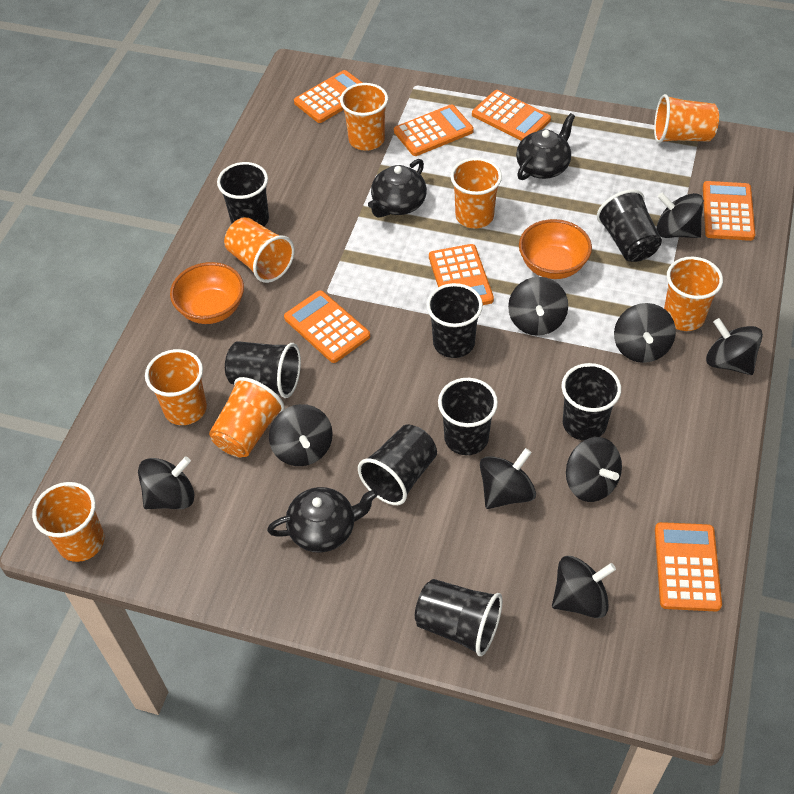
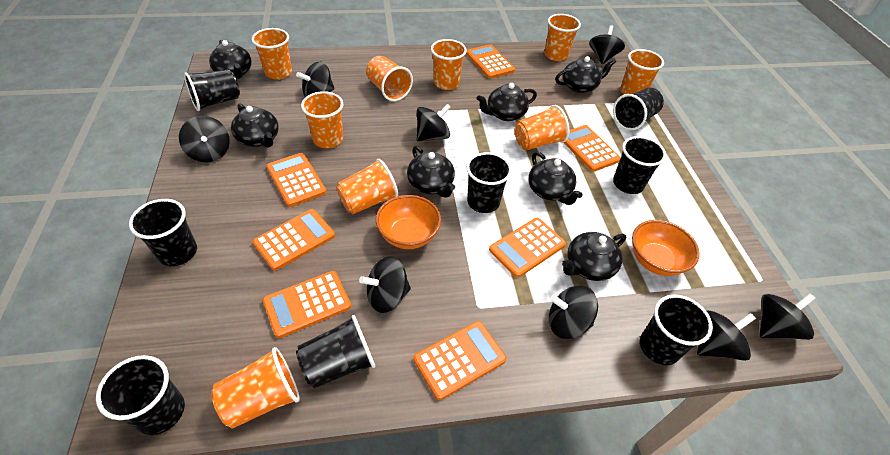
black spinning top: 9 -> 8
black teapot: 3 -> 7
orange cup: 8 -> 9

